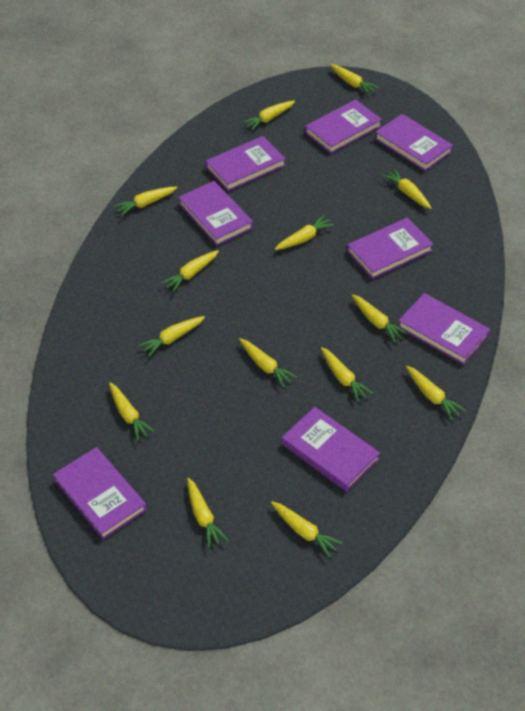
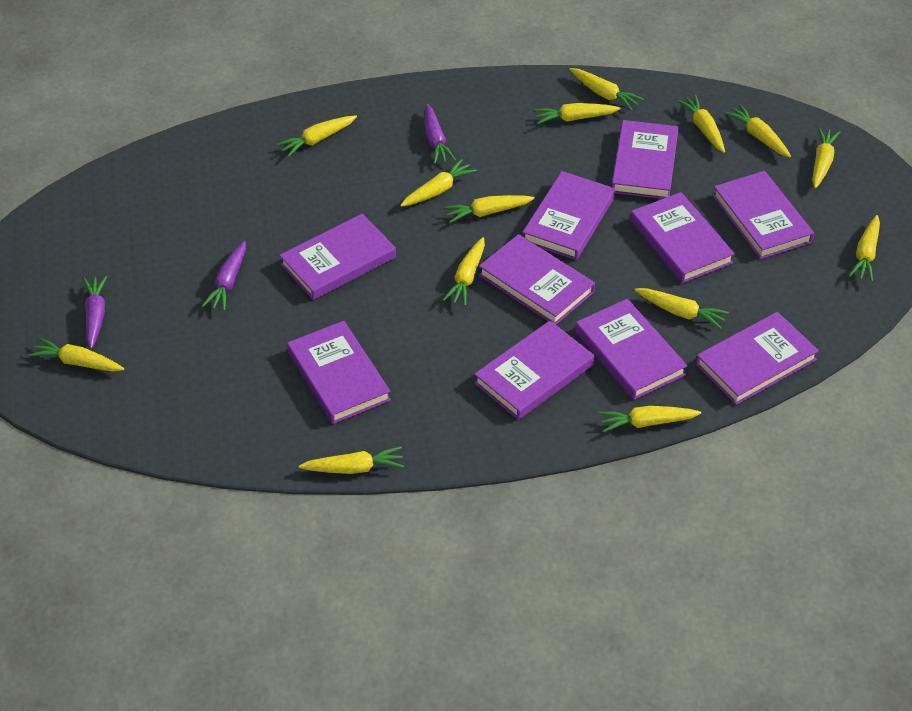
purple book: 8 -> 10
purple carrot: 0 -> 3

